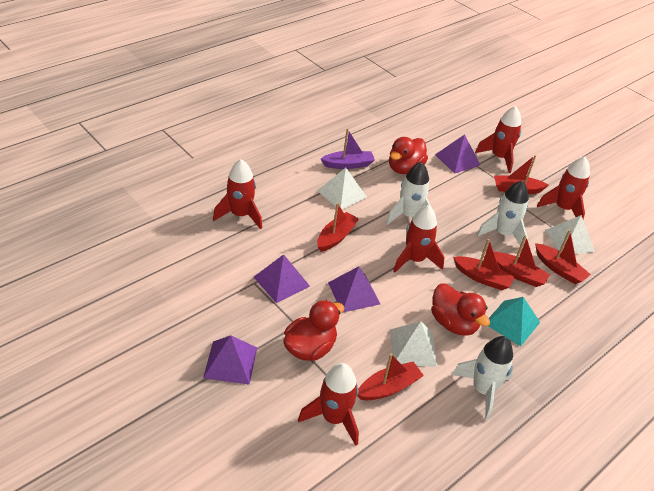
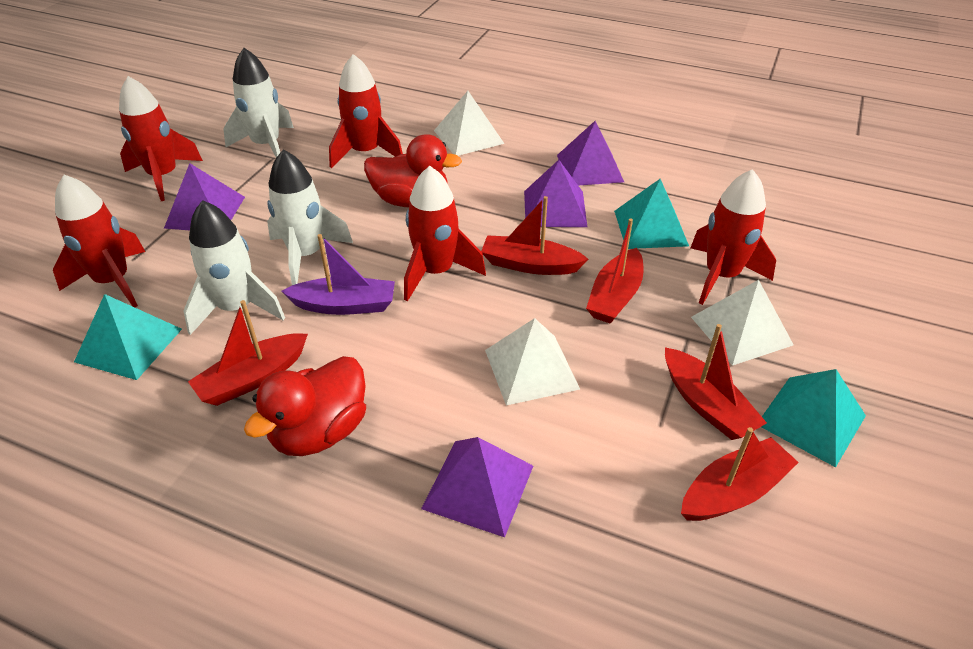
red boat: 6 -> 5
red duck: 3 -> 2
turquoise pyramid: 1 -> 3

